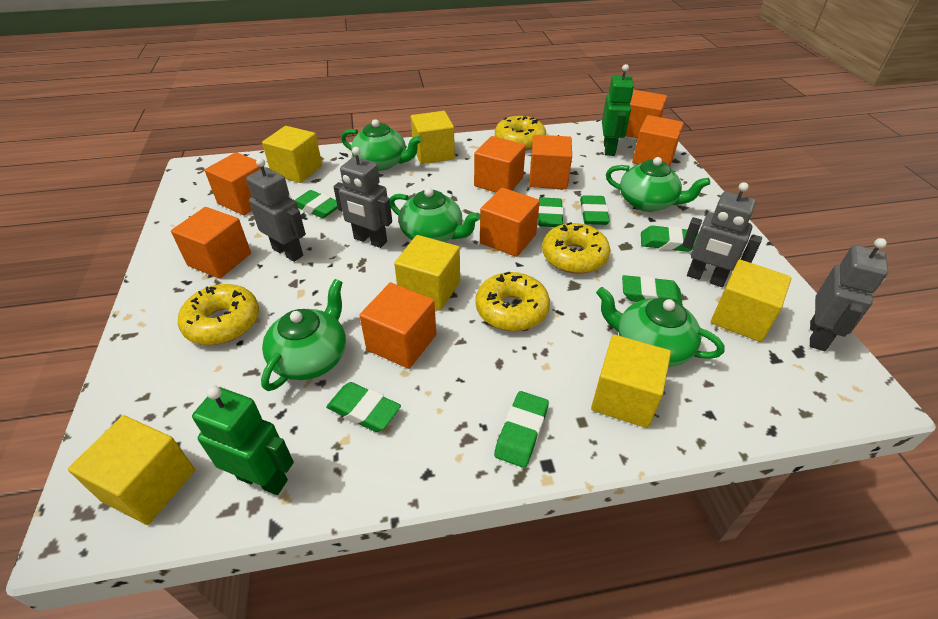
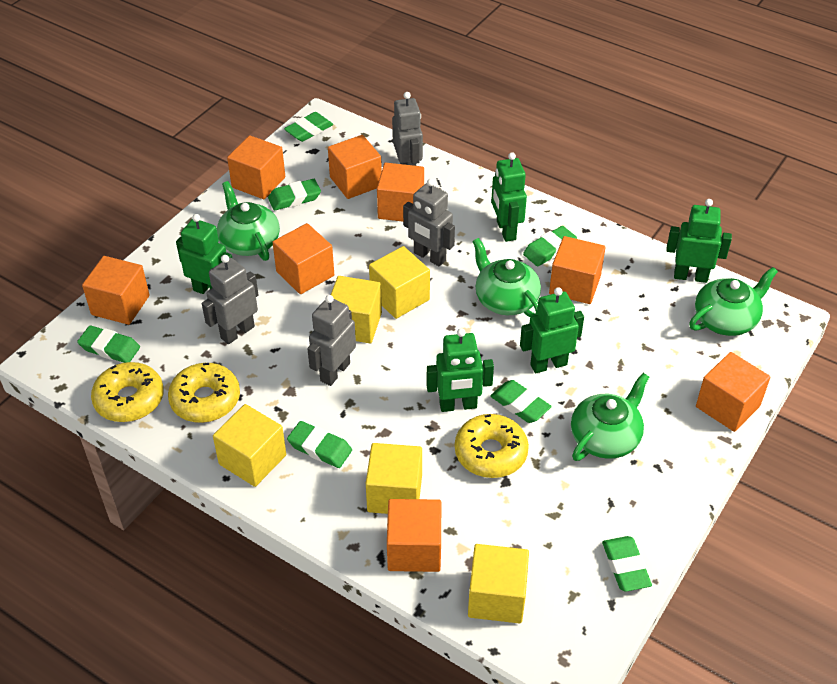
green robot: 2 -> 5
green teapot: 5 -> 4
yellow cube: 6 -> 5
yellow donut: 4 -> 3

